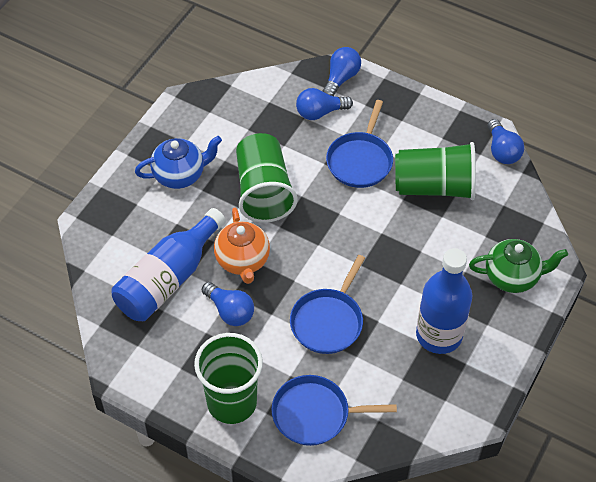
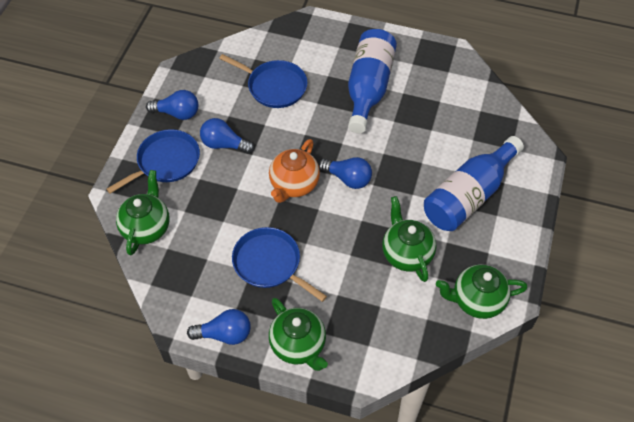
blue teapot: 1 -> 0
green cup: 3 -> 0
green teapot: 1 -> 4

